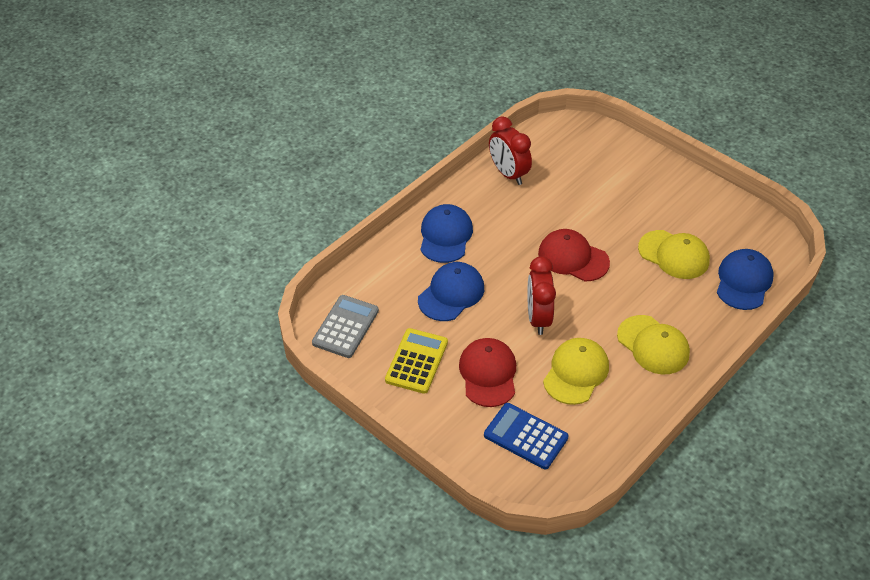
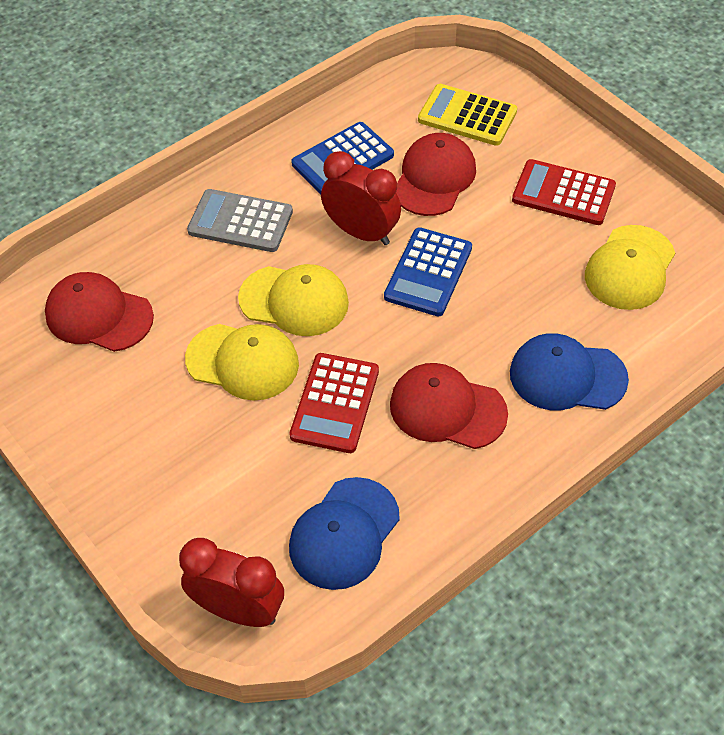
blue calculator: 1 -> 2
blue cap: 3 -> 2
red calculator: 0 -> 2
red cap: 2 -> 3

